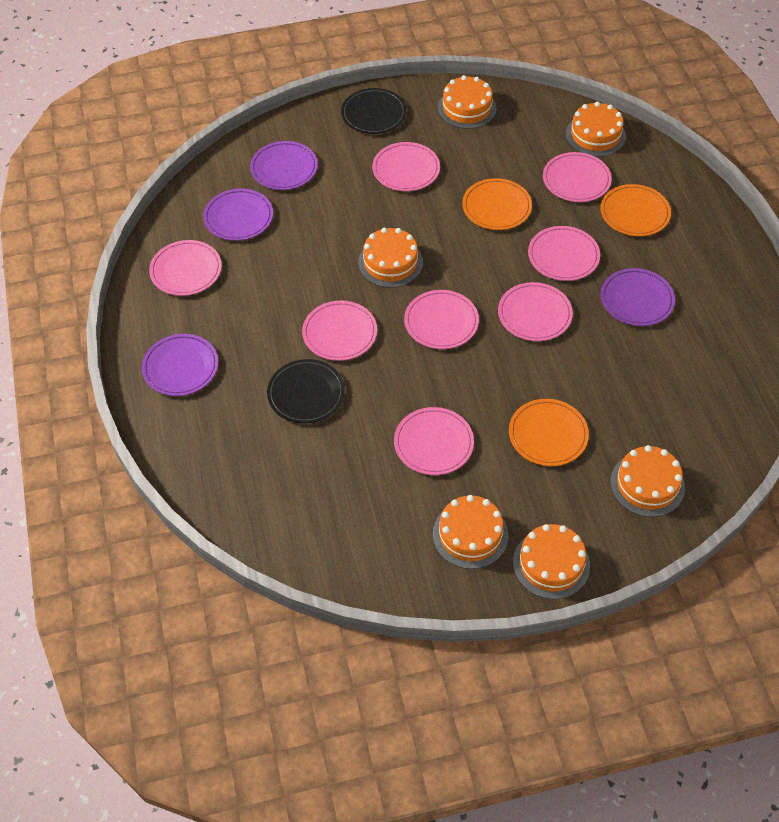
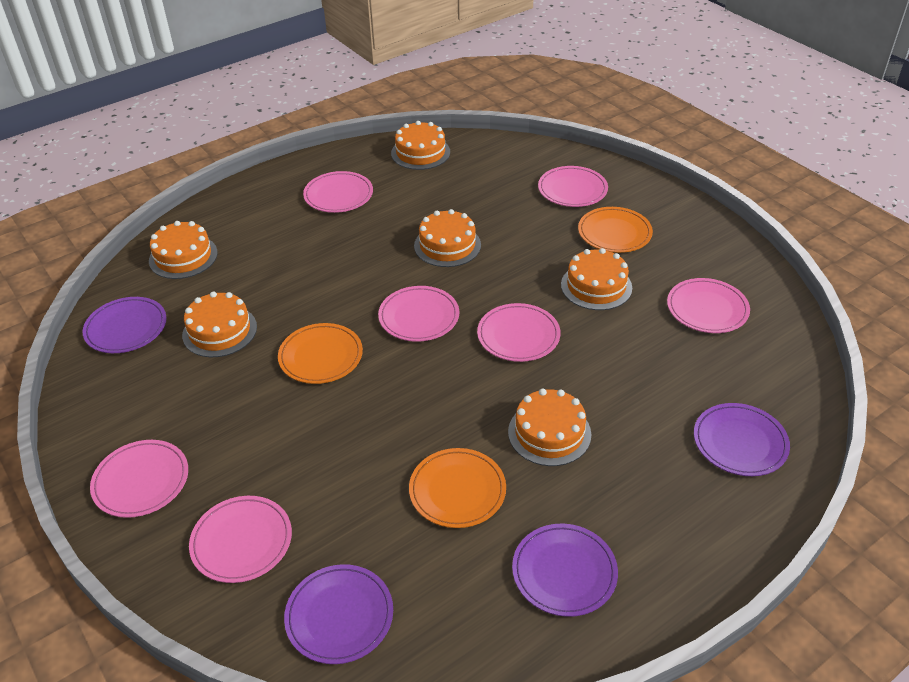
black plate: 2 -> 0
pink plate: 8 -> 7

